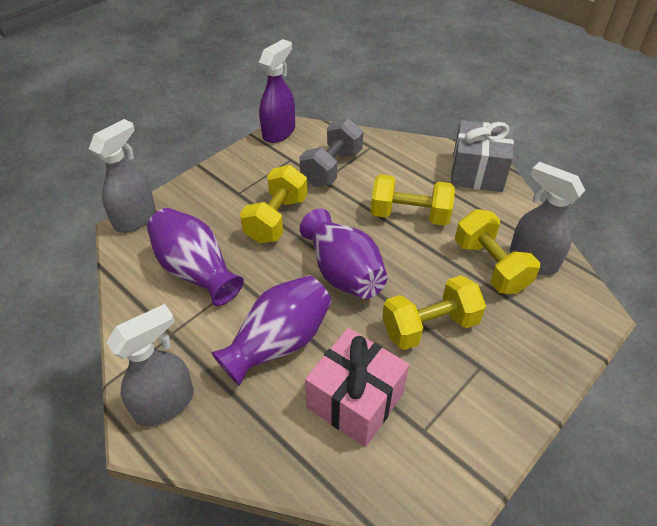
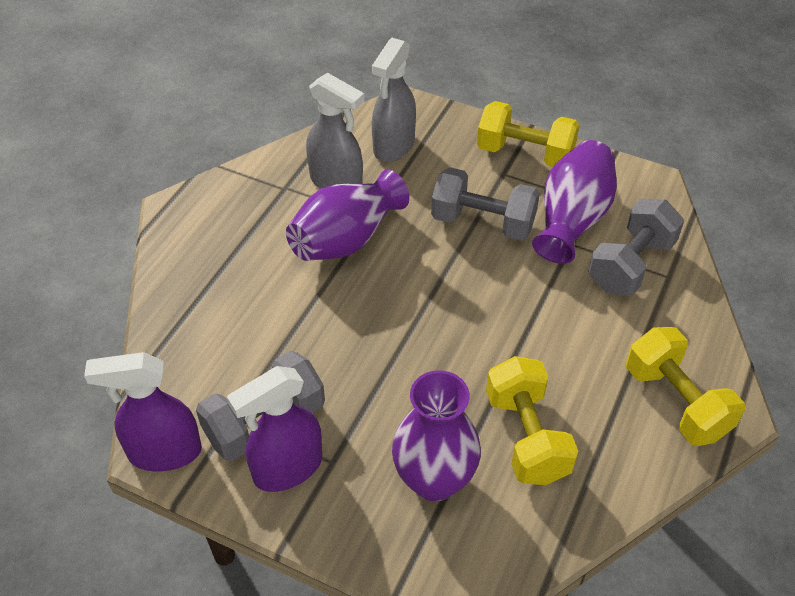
grey dumbbell: 1 -> 3
grey gift: 1 -> 0
grey spray bottle: 3 -> 2
pink gift: 1 -> 0
purple spray bottle: 1 -> 2
yellow dumbbell: 4 -> 3

